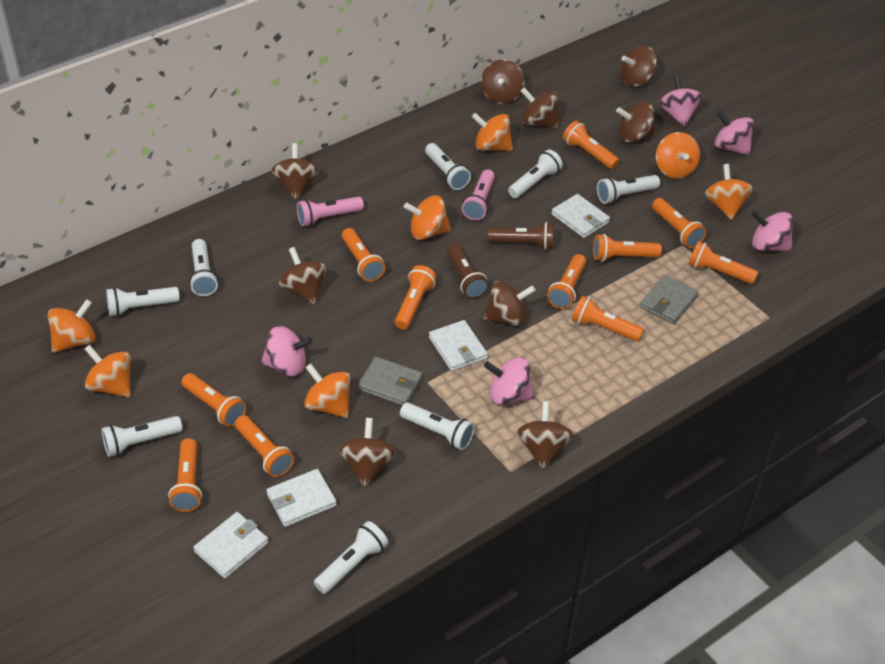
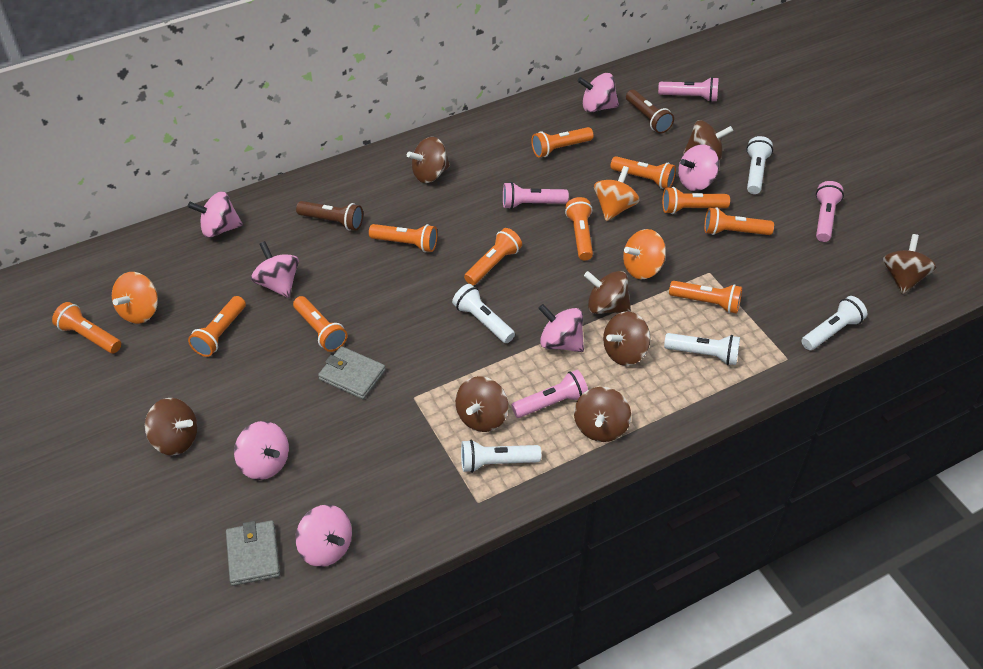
brown spinning top: 9 -> 8
orange spinning top: 7 -> 3
pink flashlight: 2 -> 4
pink spinning top: 5 -> 7
white flashlight: 8 -> 5
white wallet: 4 -> 0

